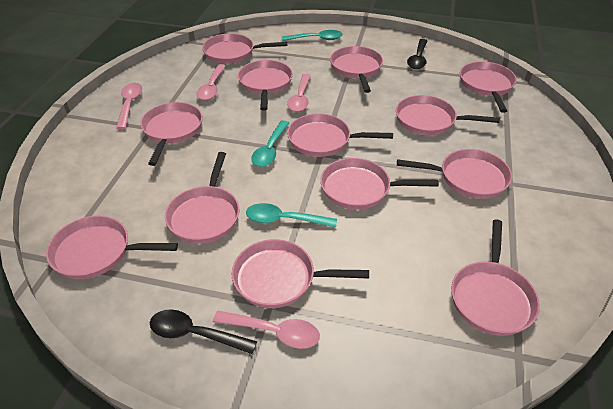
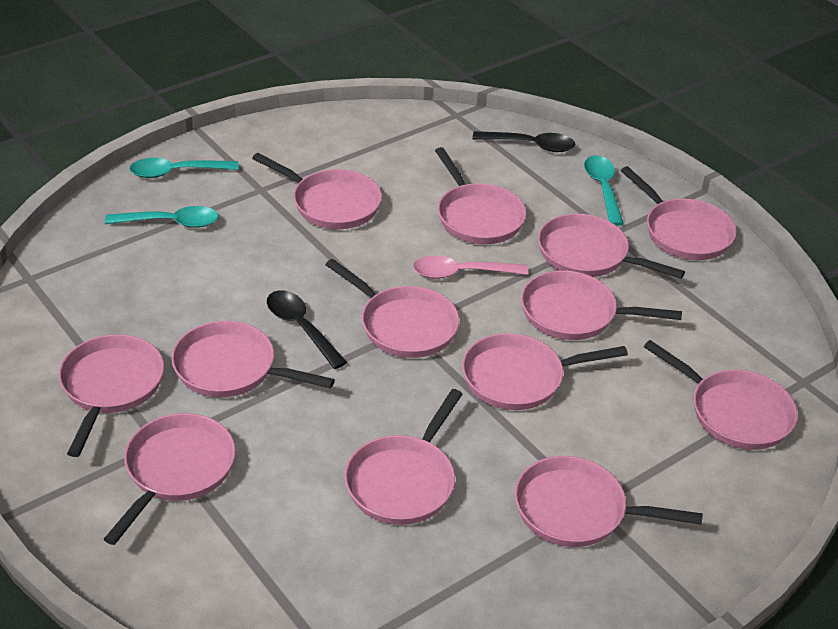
pink spoon: 4 -> 1

